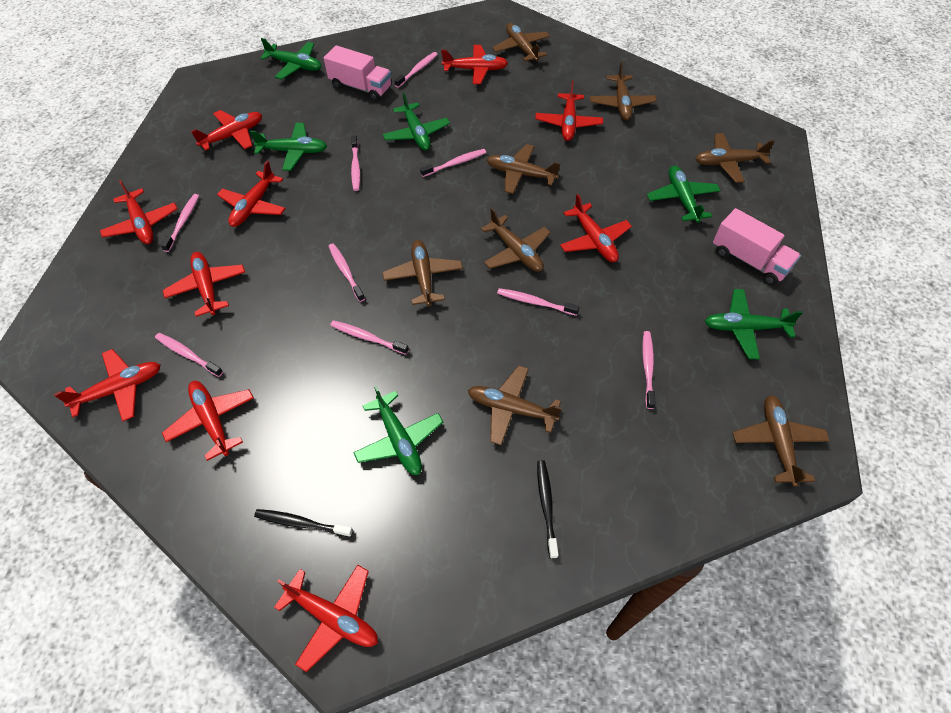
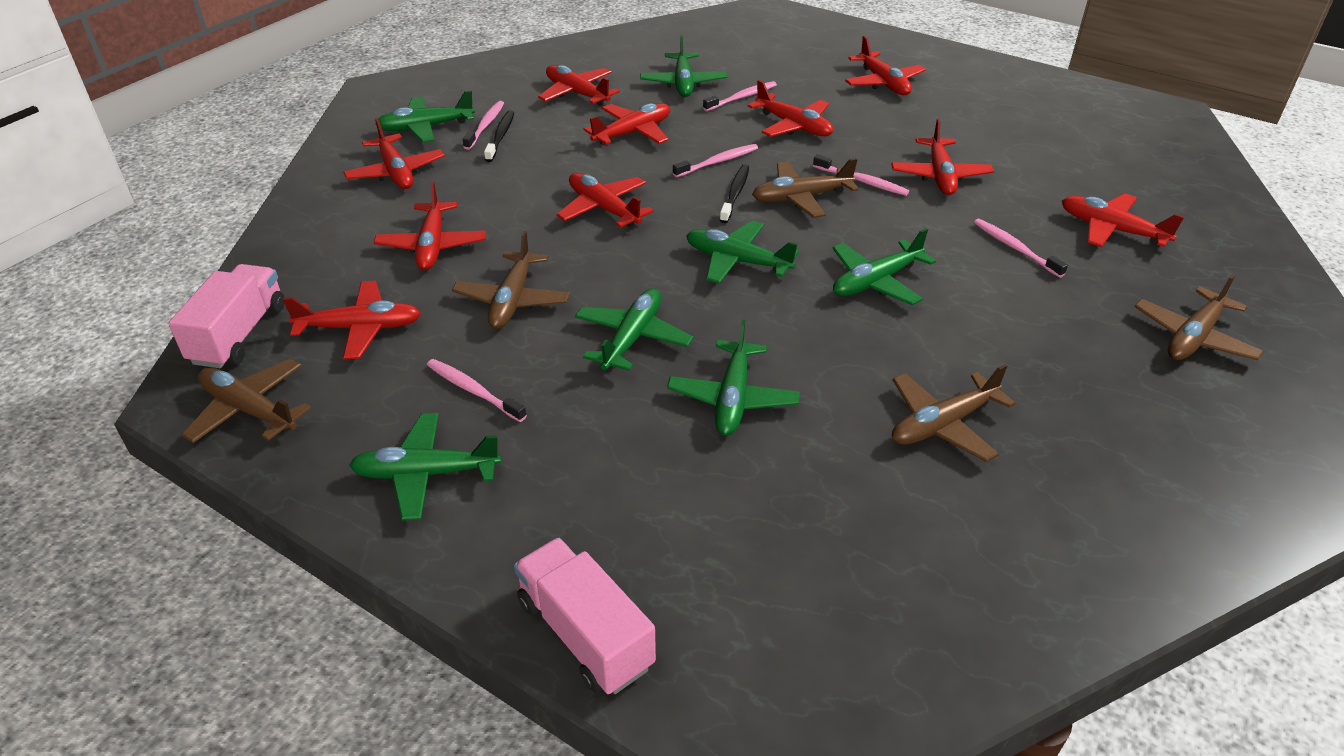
brown plane: 8 -> 5
green plane: 6 -> 7
pink toothbrush: 9 -> 6

